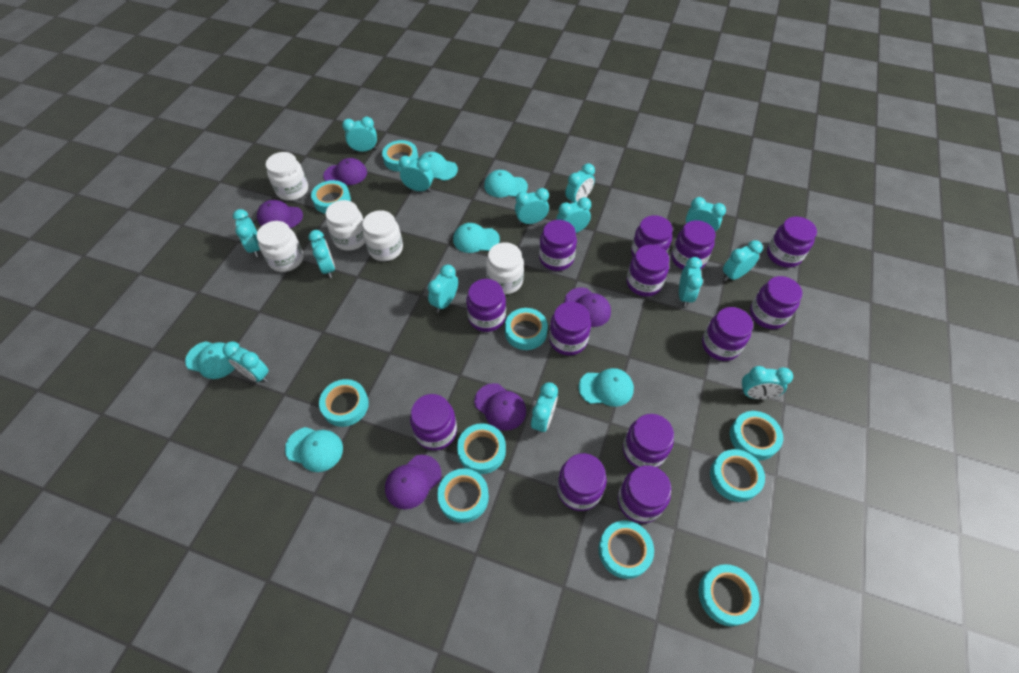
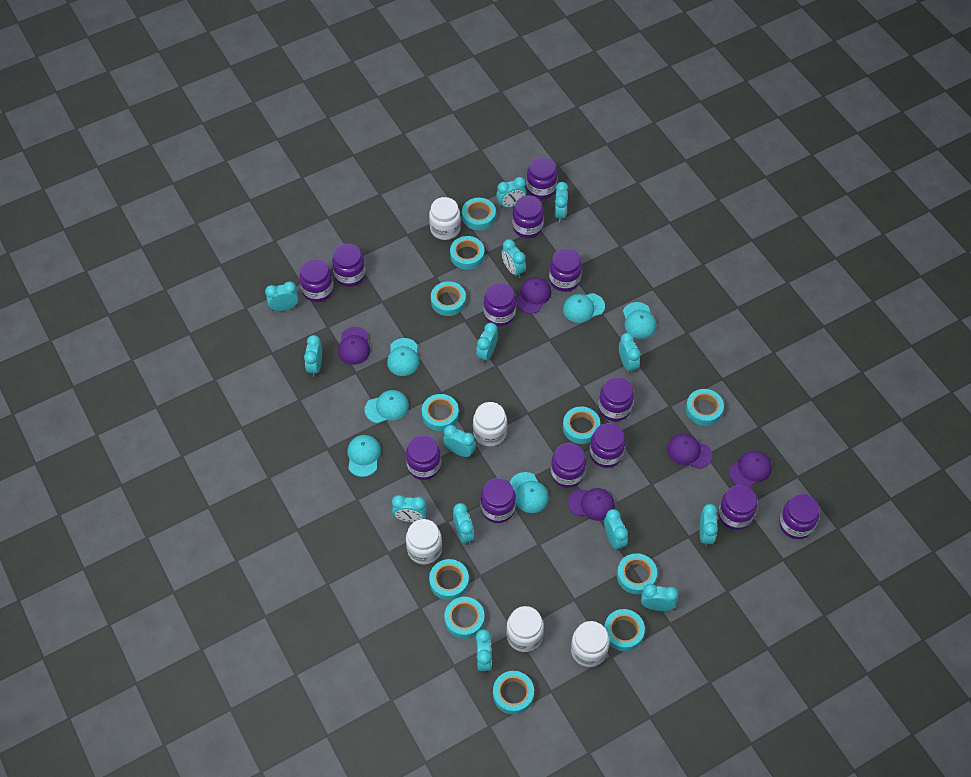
turquoise tape: 10 -> 11

